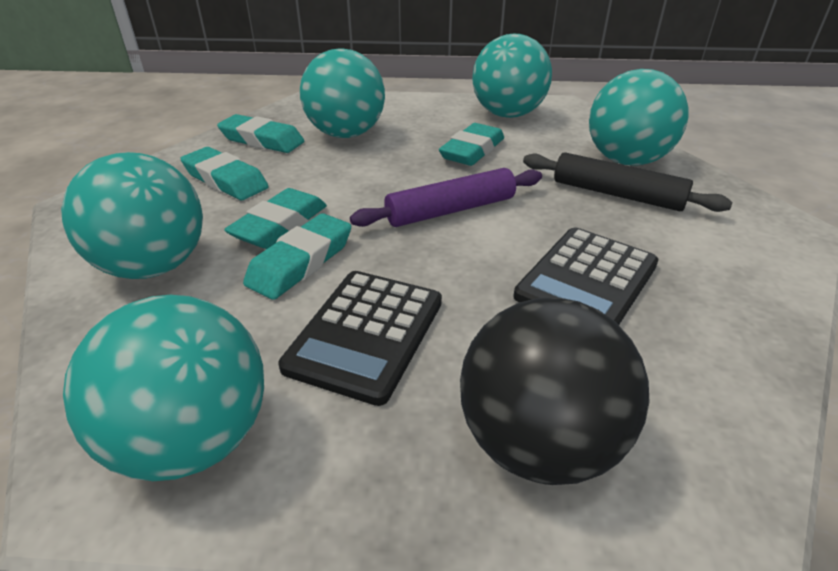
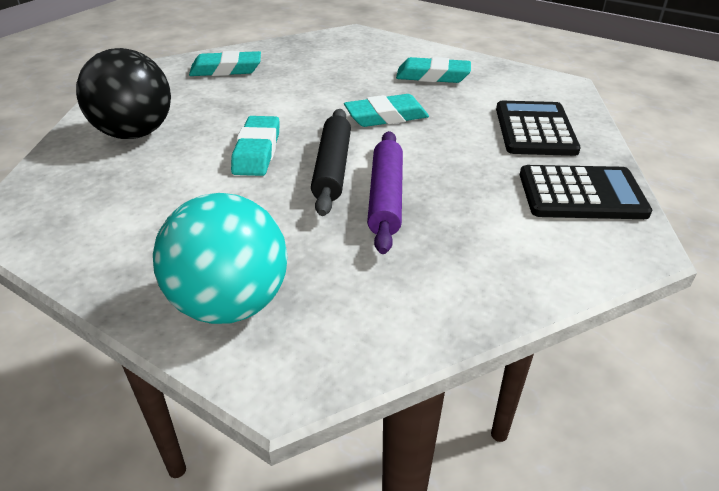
turquoise ball: 5 -> 1
turquoise eraser: 5 -> 4

